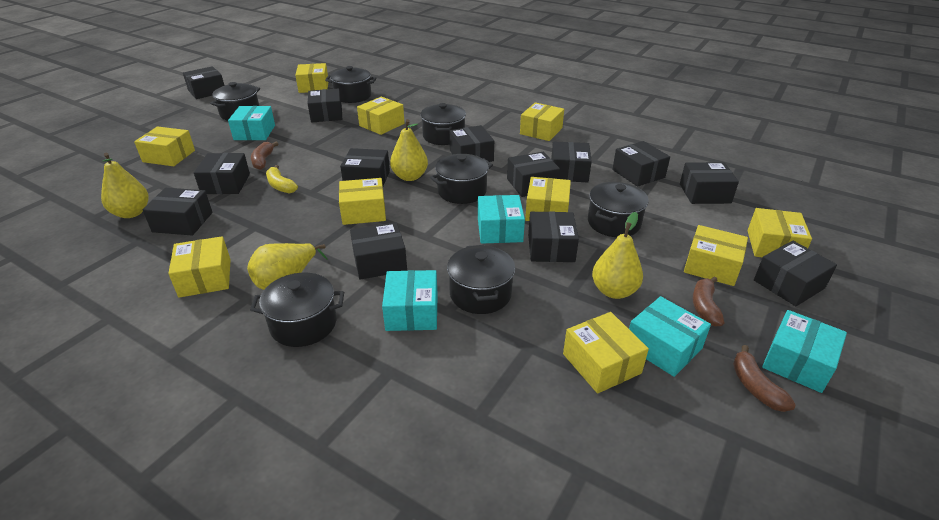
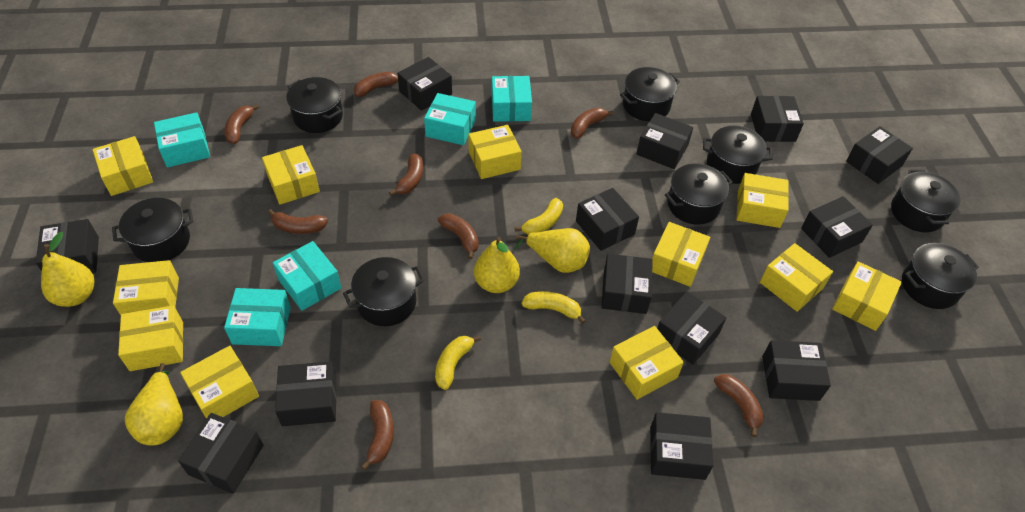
black pot: 7 -> 8
brown banana: 3 -> 8
yellow banana: 1 -> 3
yellow box: 10 -> 11

